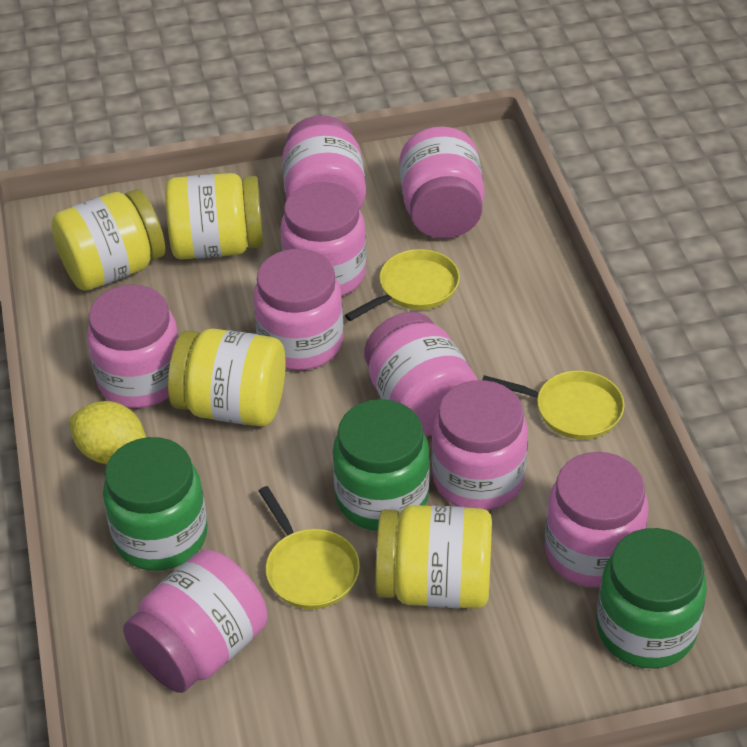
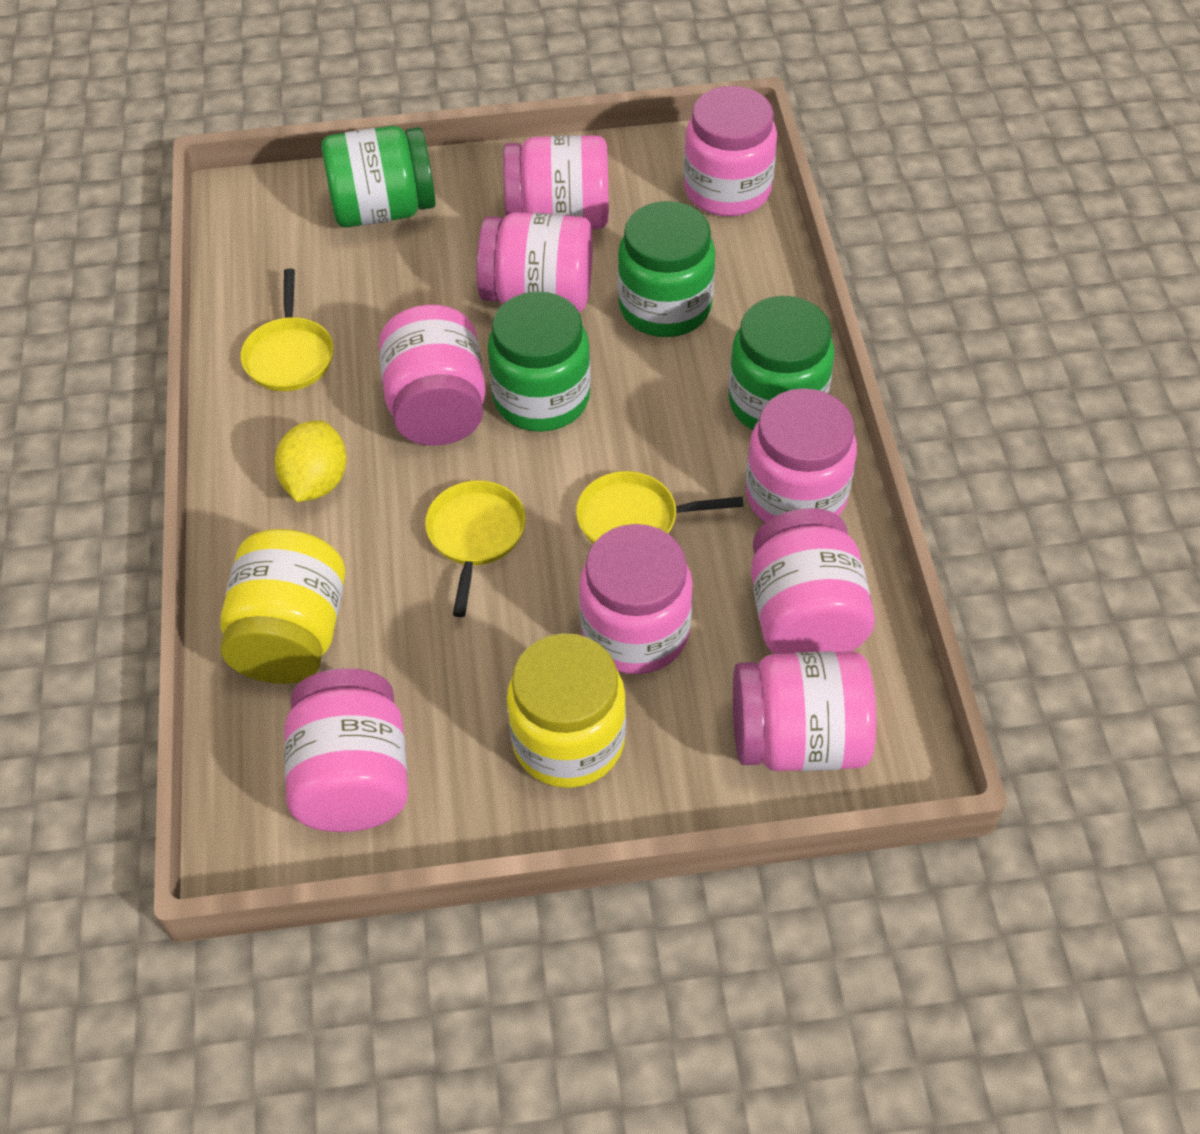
green jar: 3 -> 4
yellow jar: 4 -> 2

